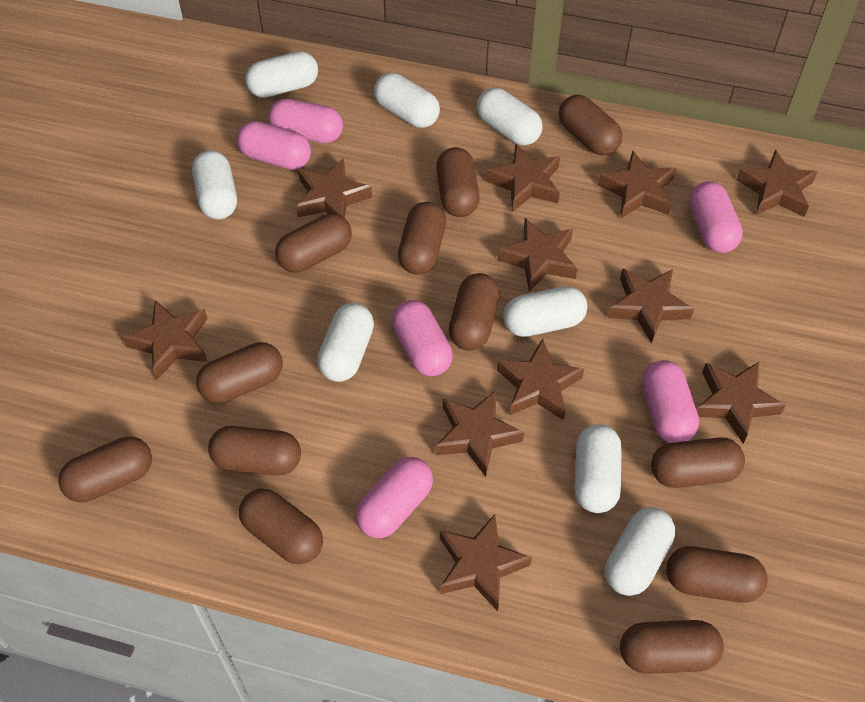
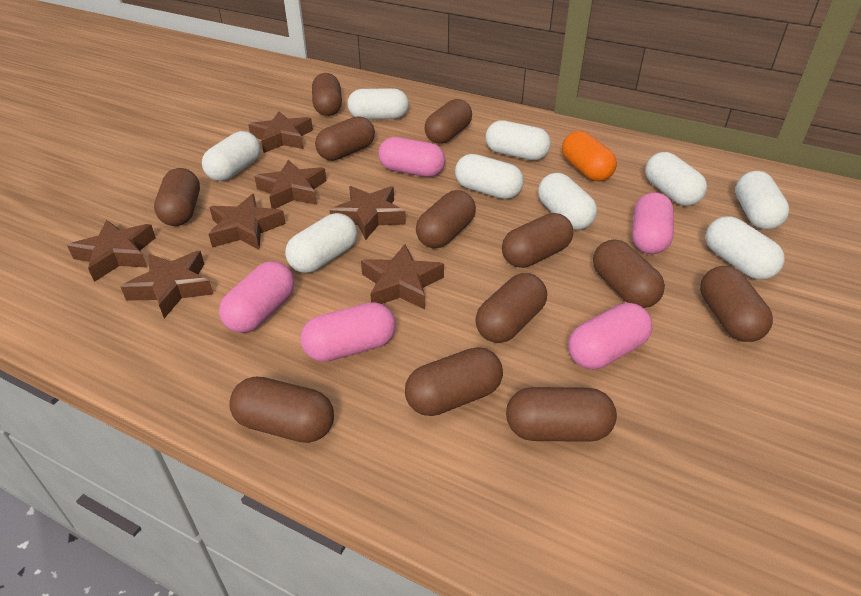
brown star: 11 -> 7
orange capsule: 0 -> 1
pink capsule: 6 -> 5
white capsule: 8 -> 9

